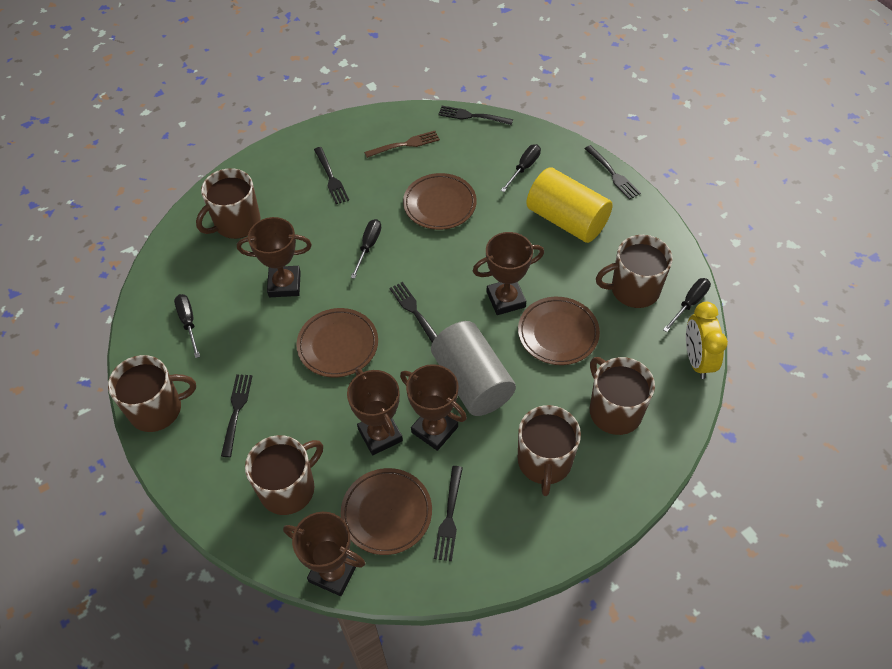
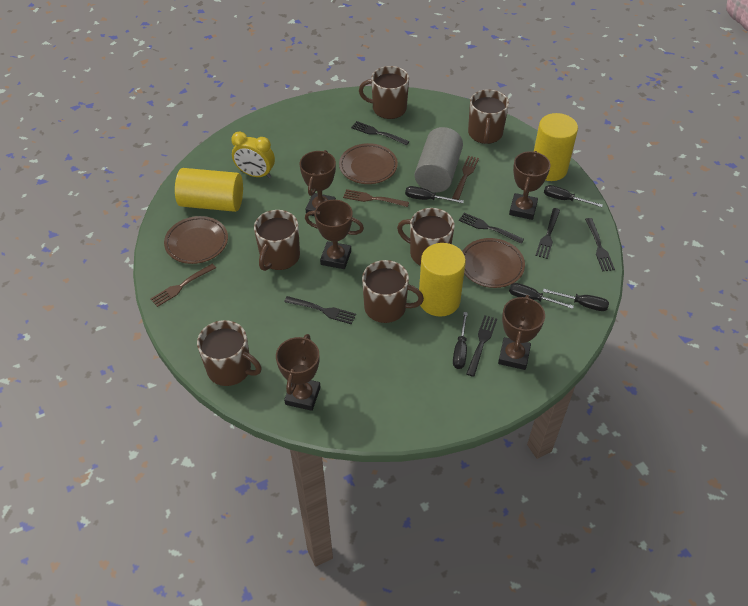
black screwdriver: 4 -> 5
brown fork: 1 -> 3
brown plate: 4 -> 3
yellow cylinder: 1 -> 3

